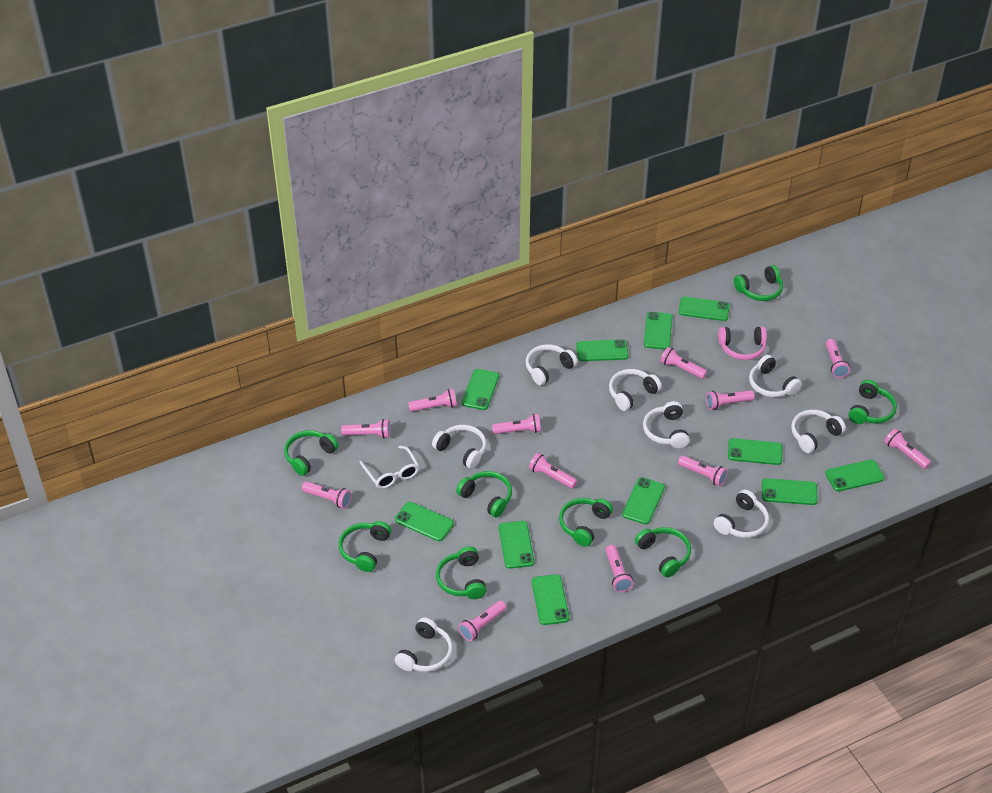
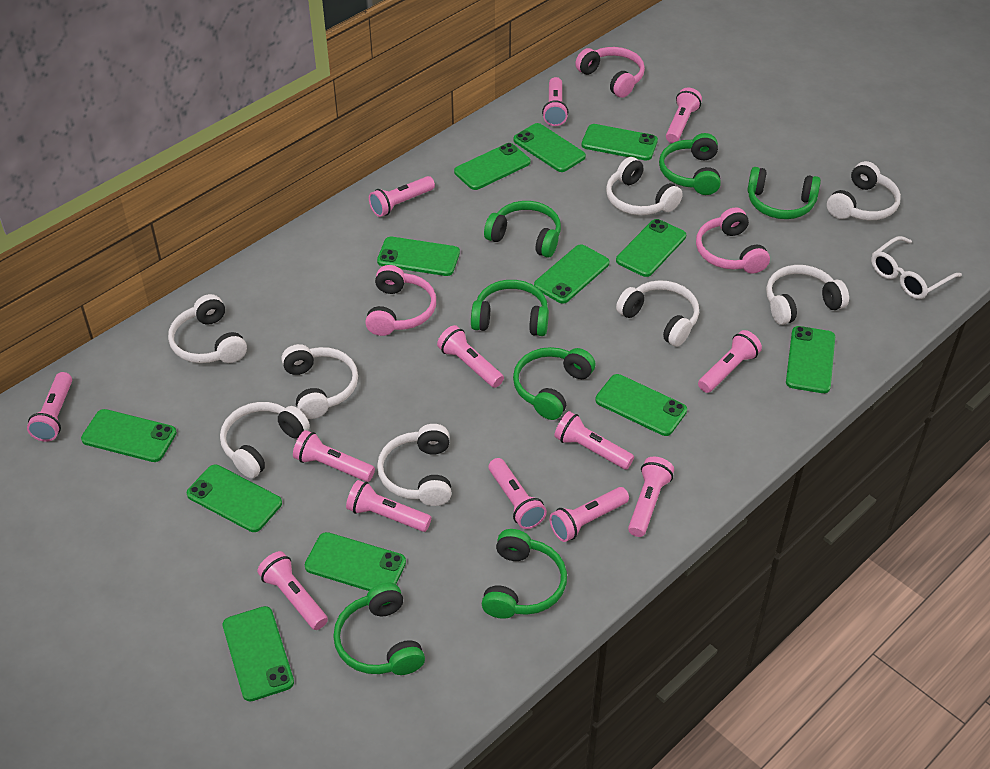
green headphones: 8 -> 7
green phone: 11 -> 12
pink flashlight: 12 -> 13
pink headphones: 1 -> 3

